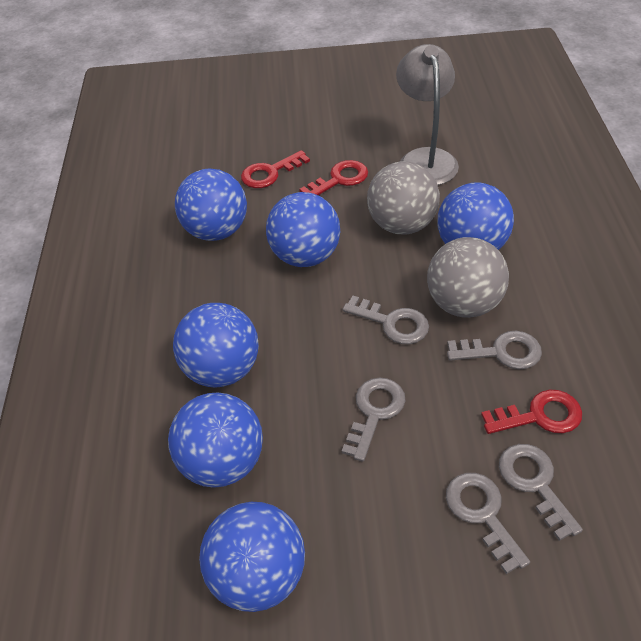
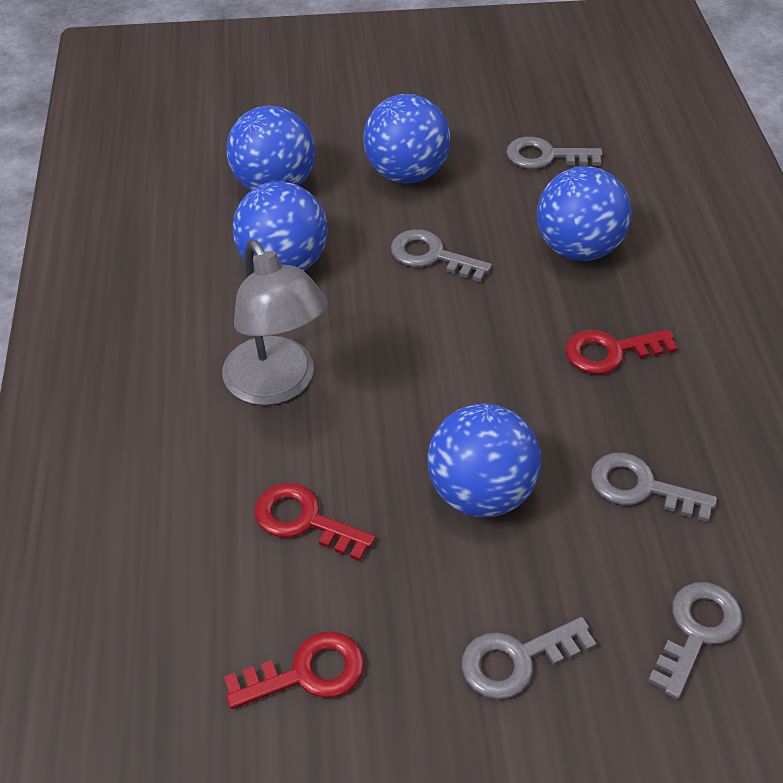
blue ball: 6 -> 5
grey ball: 2 -> 0

